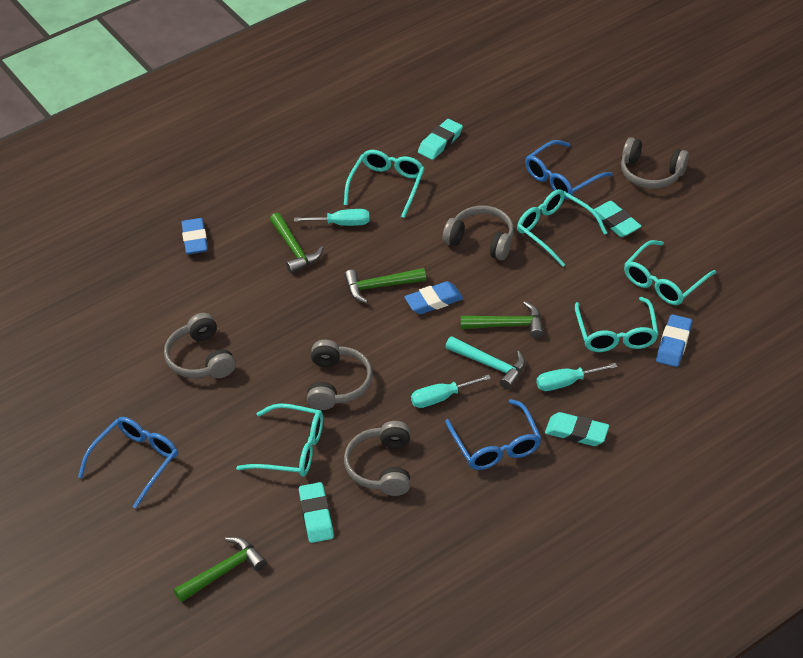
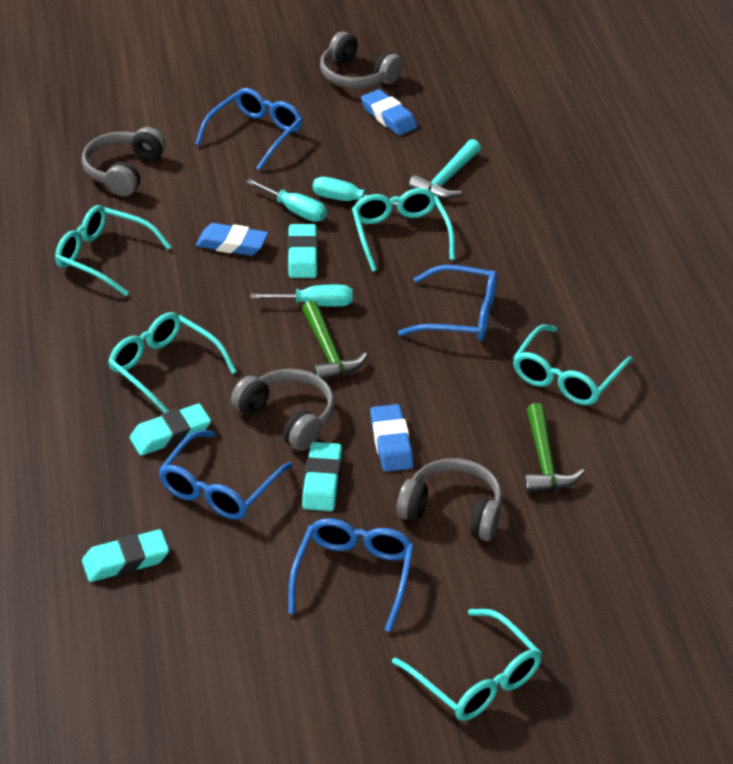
blue glasses: 3 -> 4
green hammer: 4 -> 2
grey headphones: 5 -> 4

